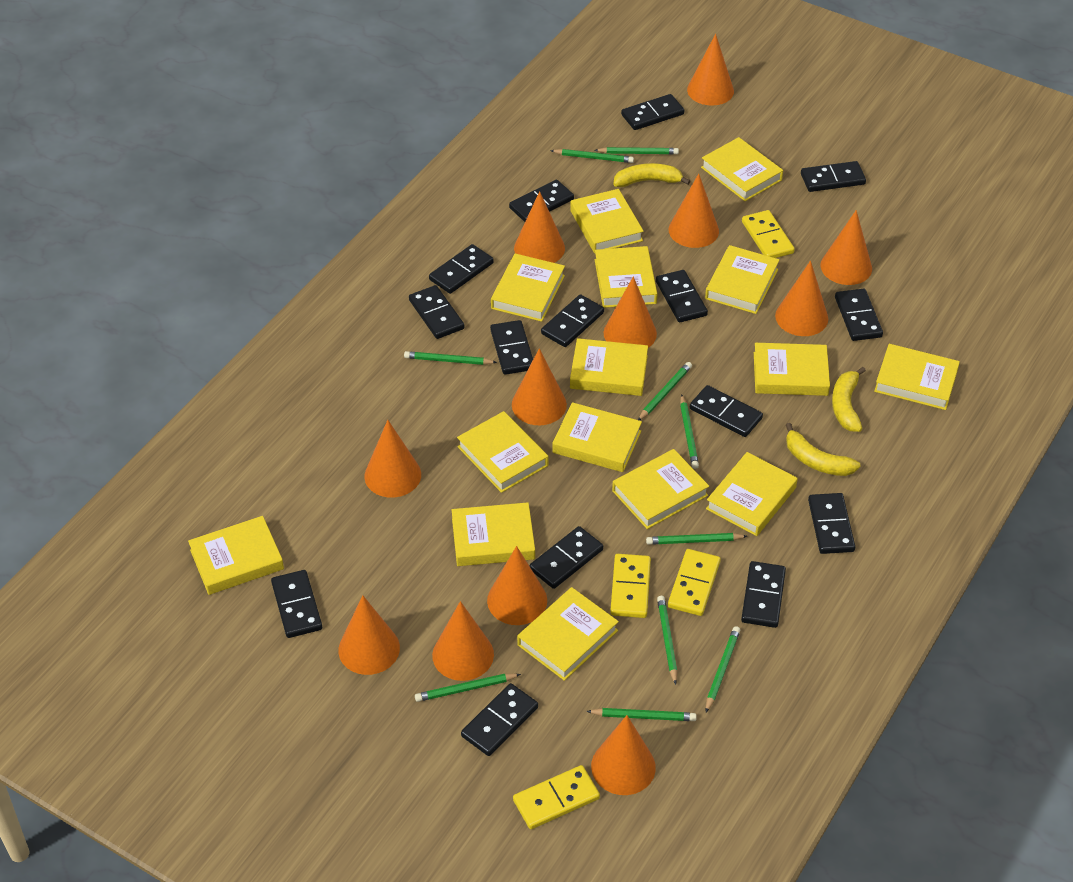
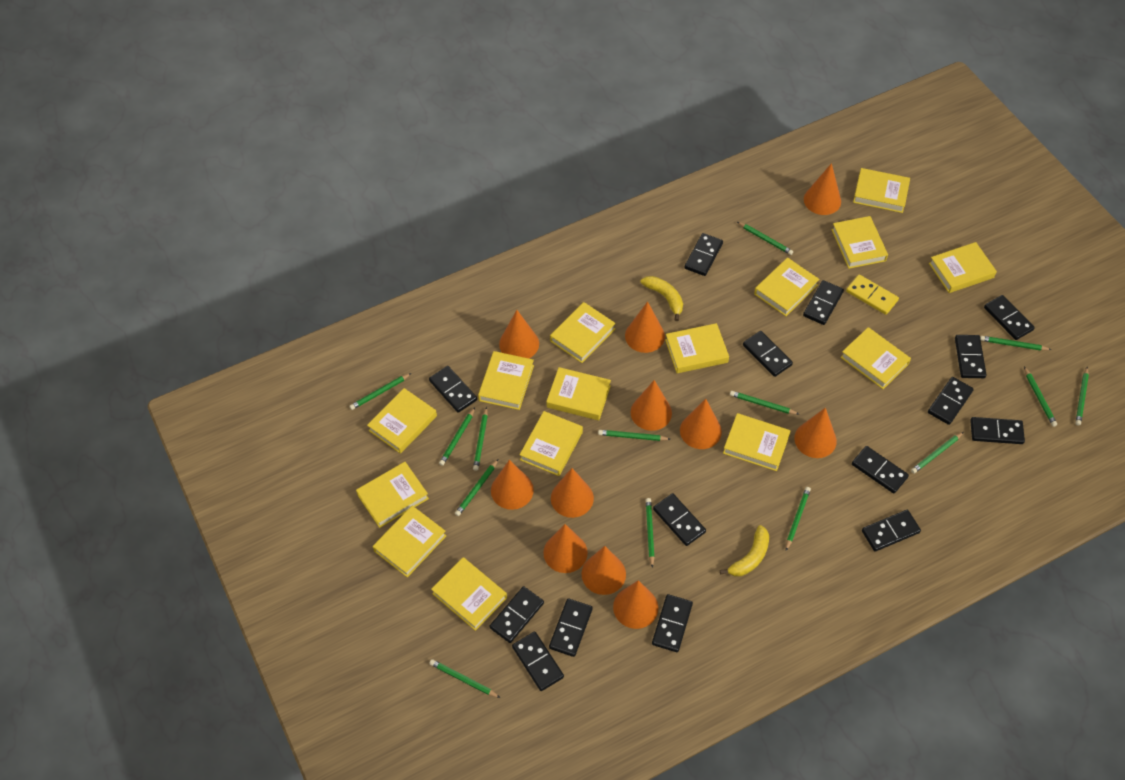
green pencil: 10 -> 14
orange cone: 12 -> 11
yellow banana: 3 -> 2
yellow domino: 4 -> 1

